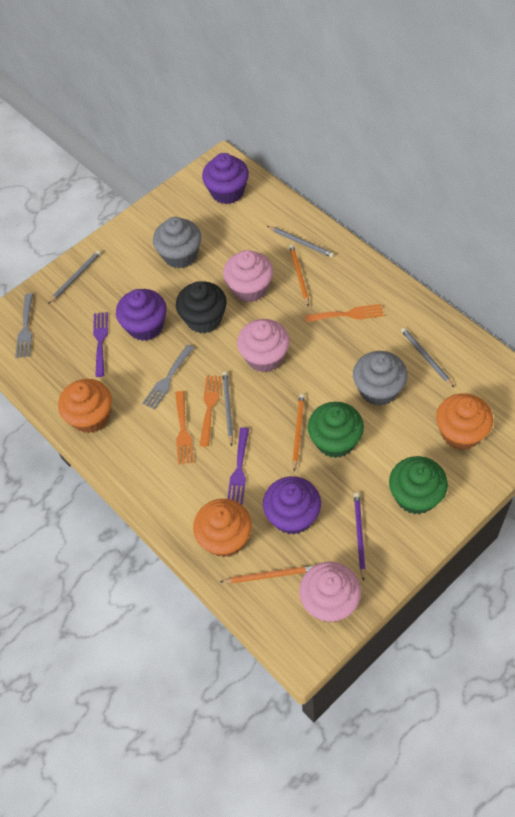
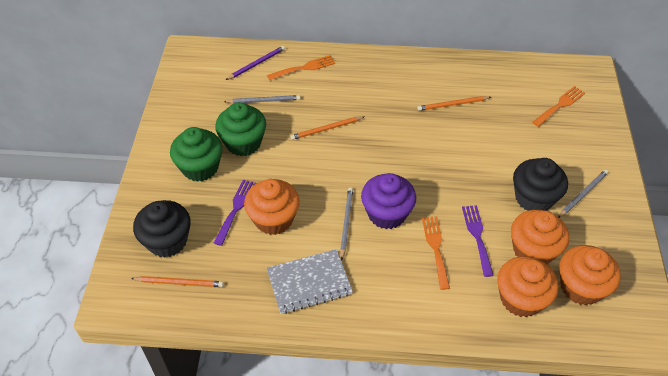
black cupcake: 1 -> 2
grey cupcake: 2 -> 0
grey fork: 2 -> 0
grey notebook: 0 -> 1
grey pencil: 4 -> 3
orange cupcake: 3 -> 4
pink cupcake: 3 -> 0
purple cupcake: 3 -> 1

